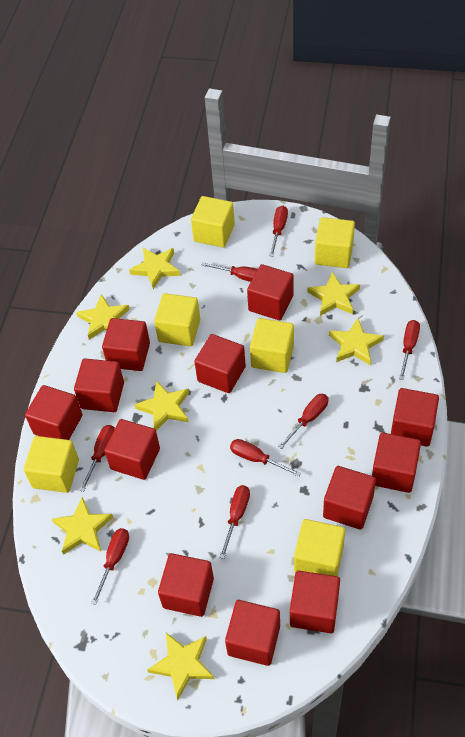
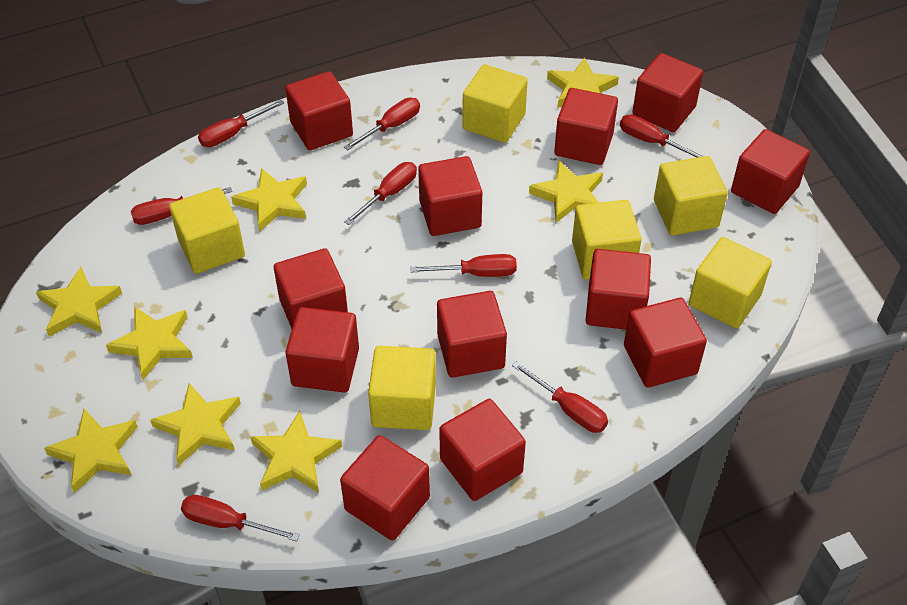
yellow star: 7 -> 8

